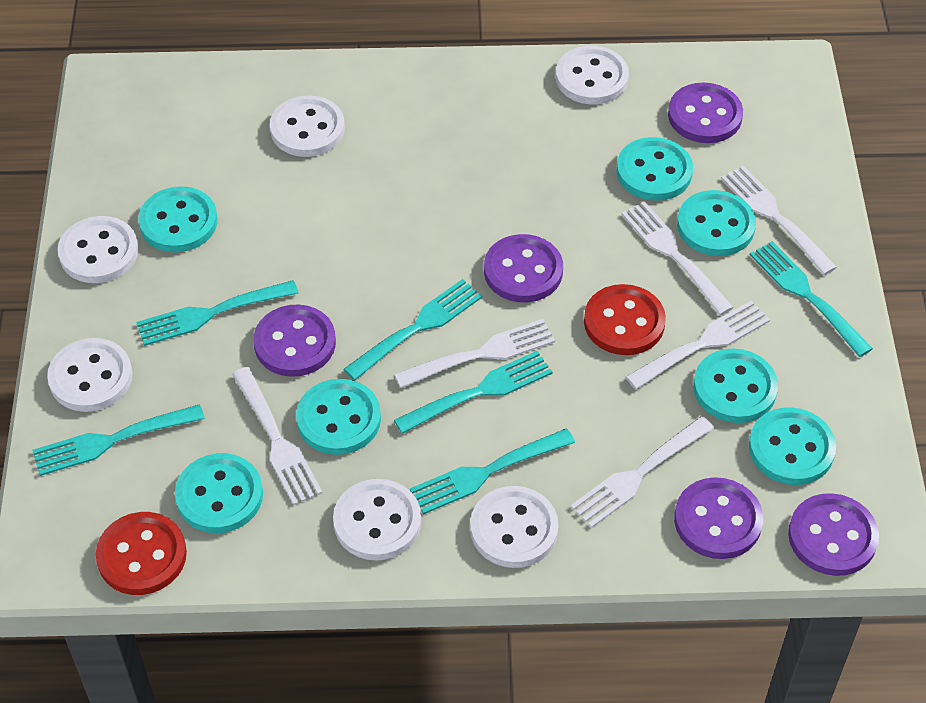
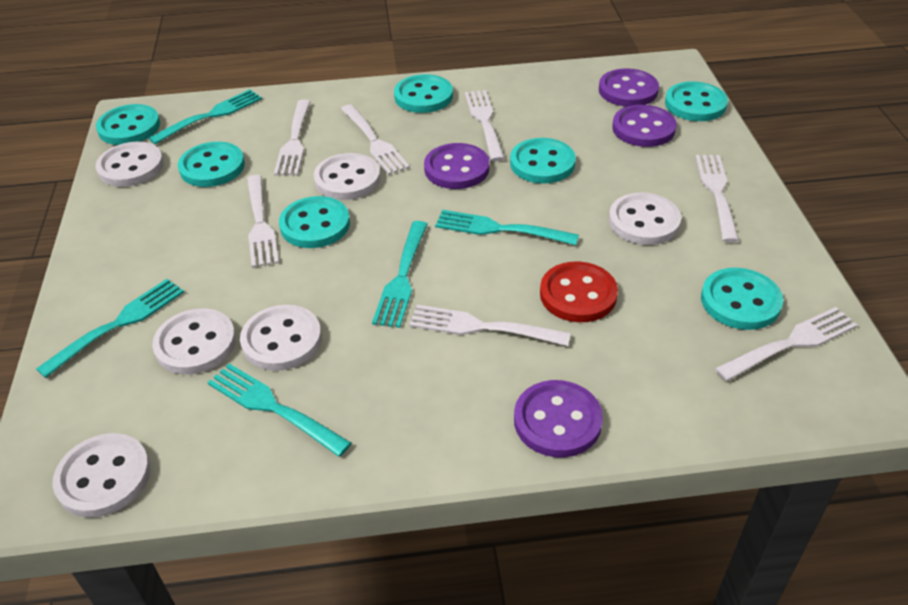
purple button: 5 -> 4
red button: 2 -> 1
turquoise fork: 6 -> 5
white fork: 6 -> 7

